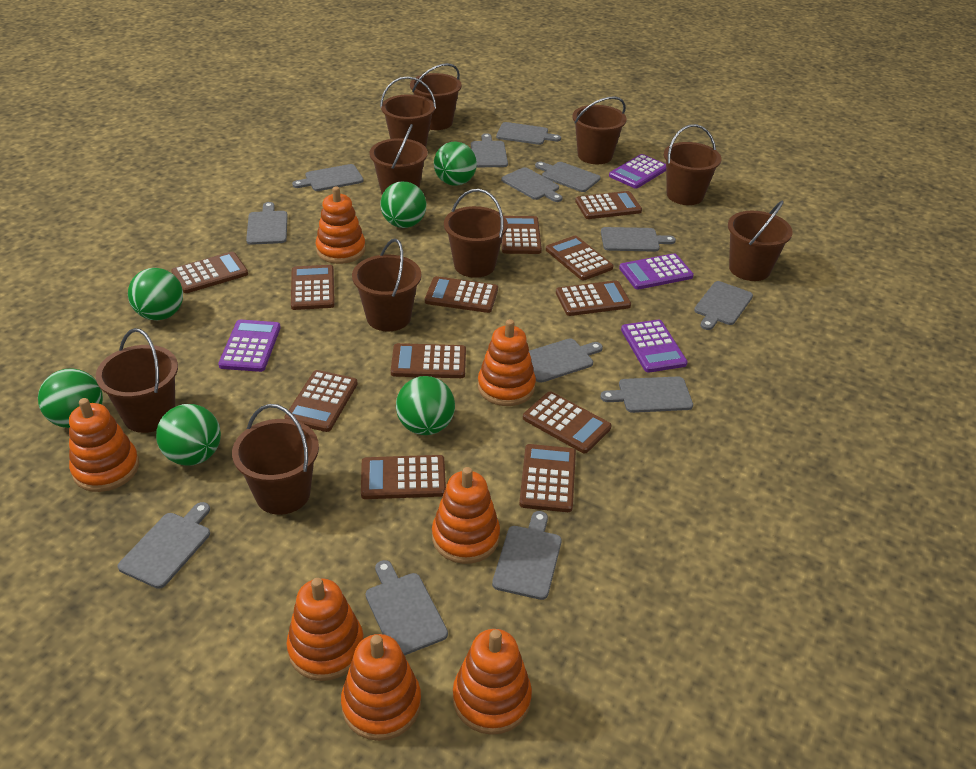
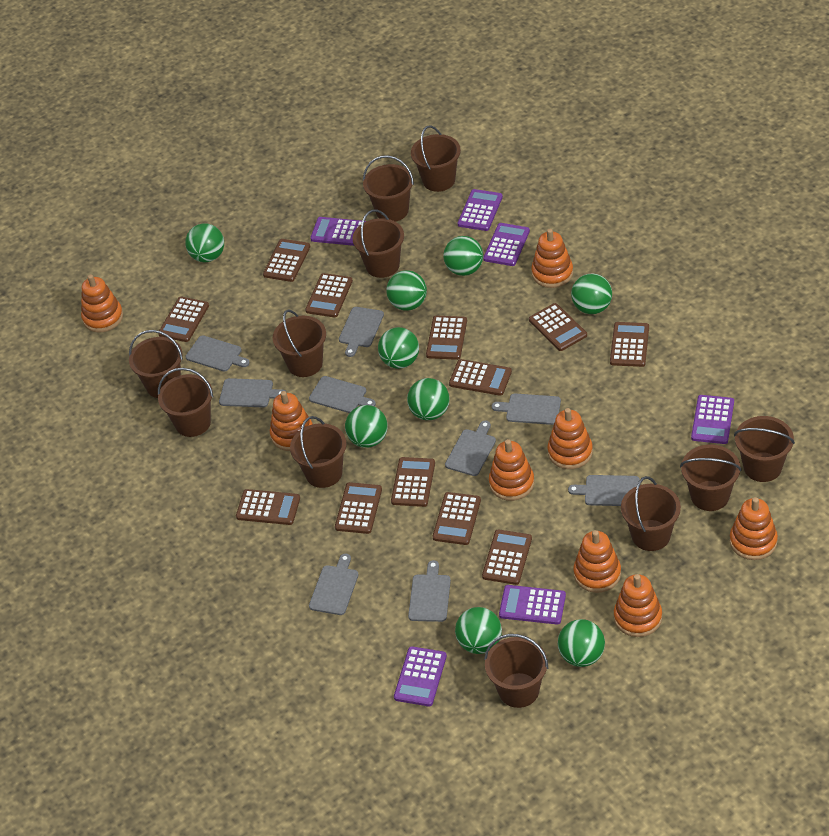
brown bucket: 10 -> 11
green ball: 6 -> 9
grey cutting board: 13 -> 9
orange stacking toy: 7 -> 8
purple calculator: 4 -> 6

